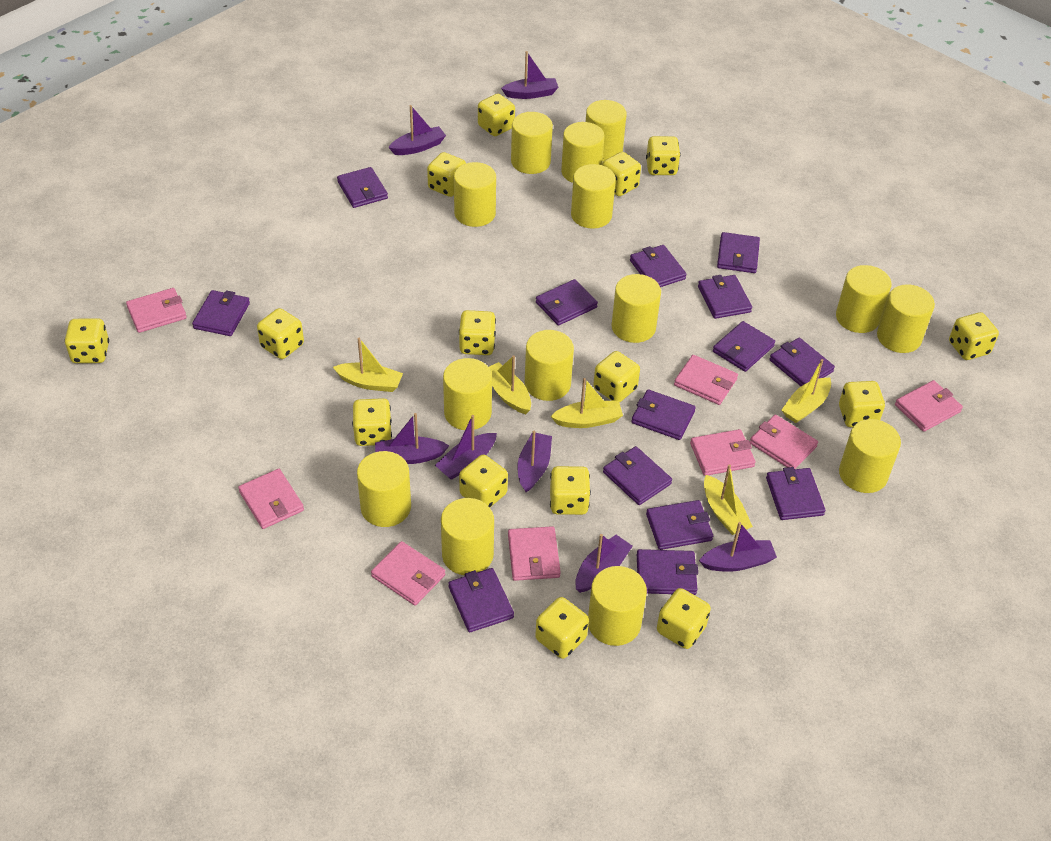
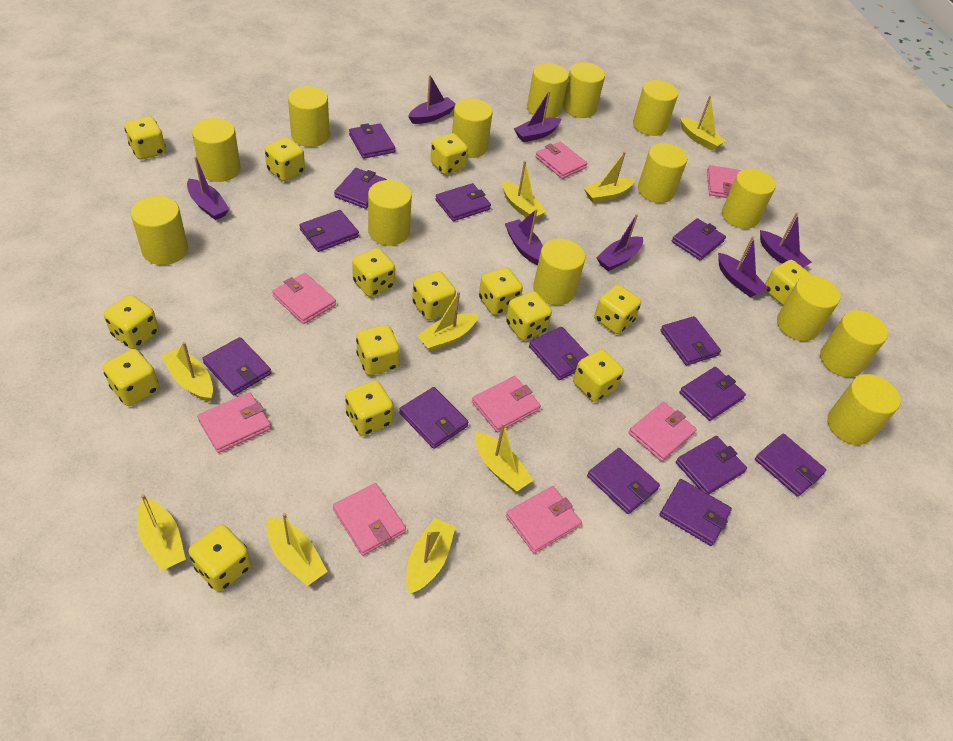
yellow boat: 5 -> 9

